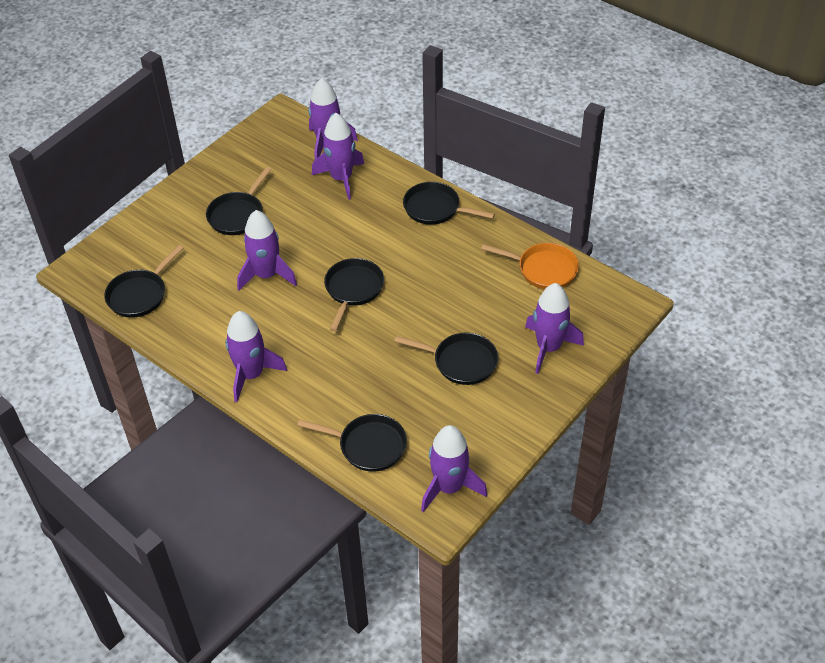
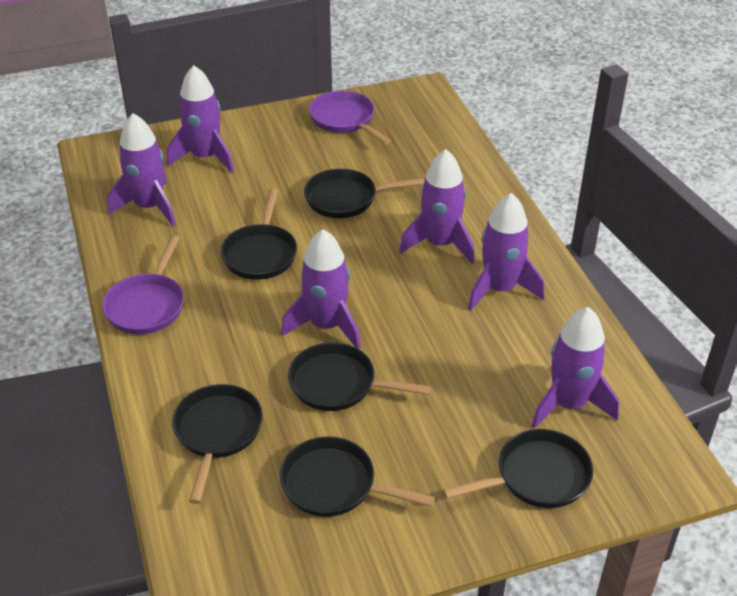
orange pan: 1 -> 0
purple pan: 0 -> 2

